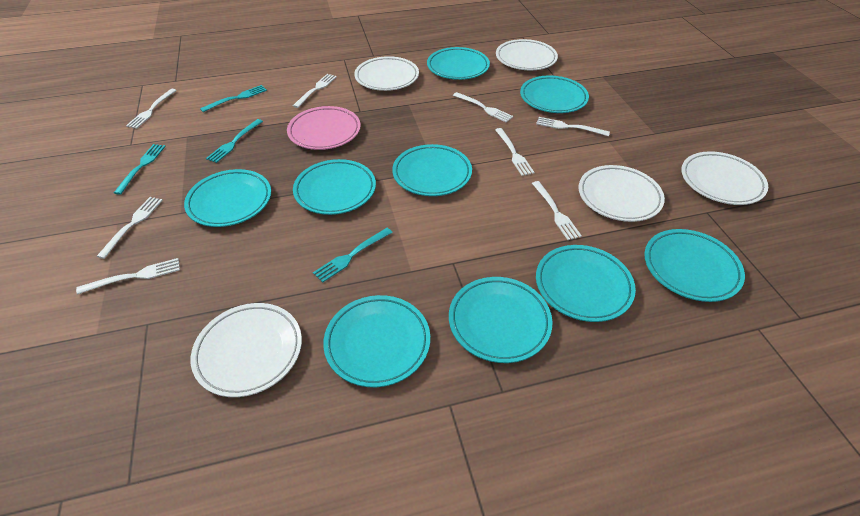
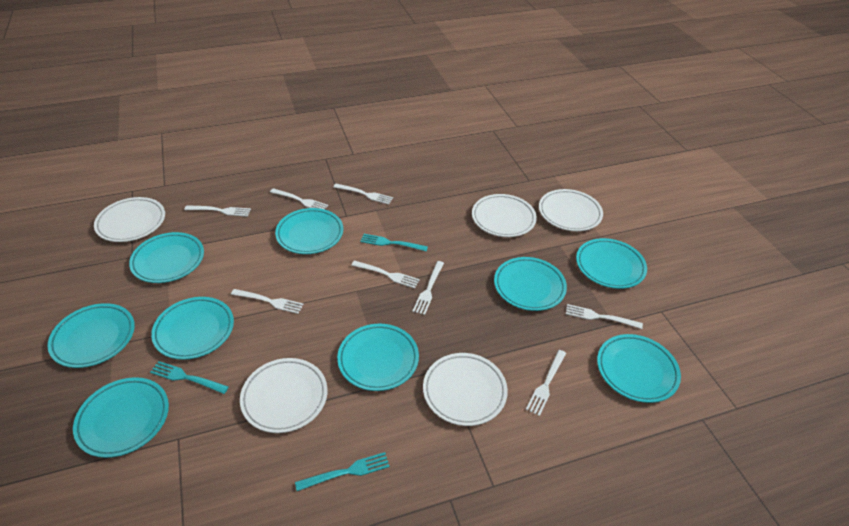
pink plate: 1 -> 0
turquoise fork: 4 -> 3

